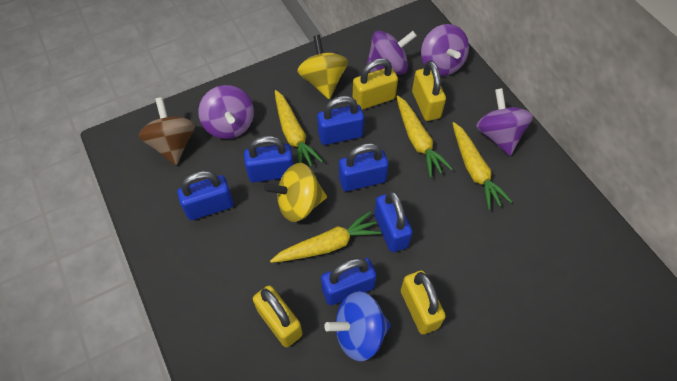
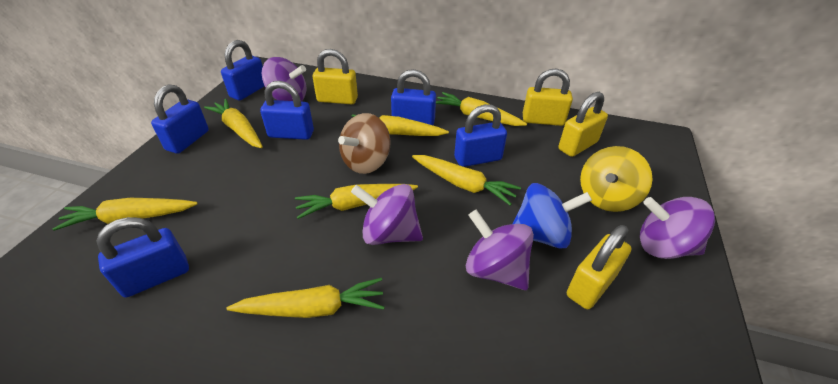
yellow carrot: 4 -> 7
yellow spinning top: 2 -> 1

